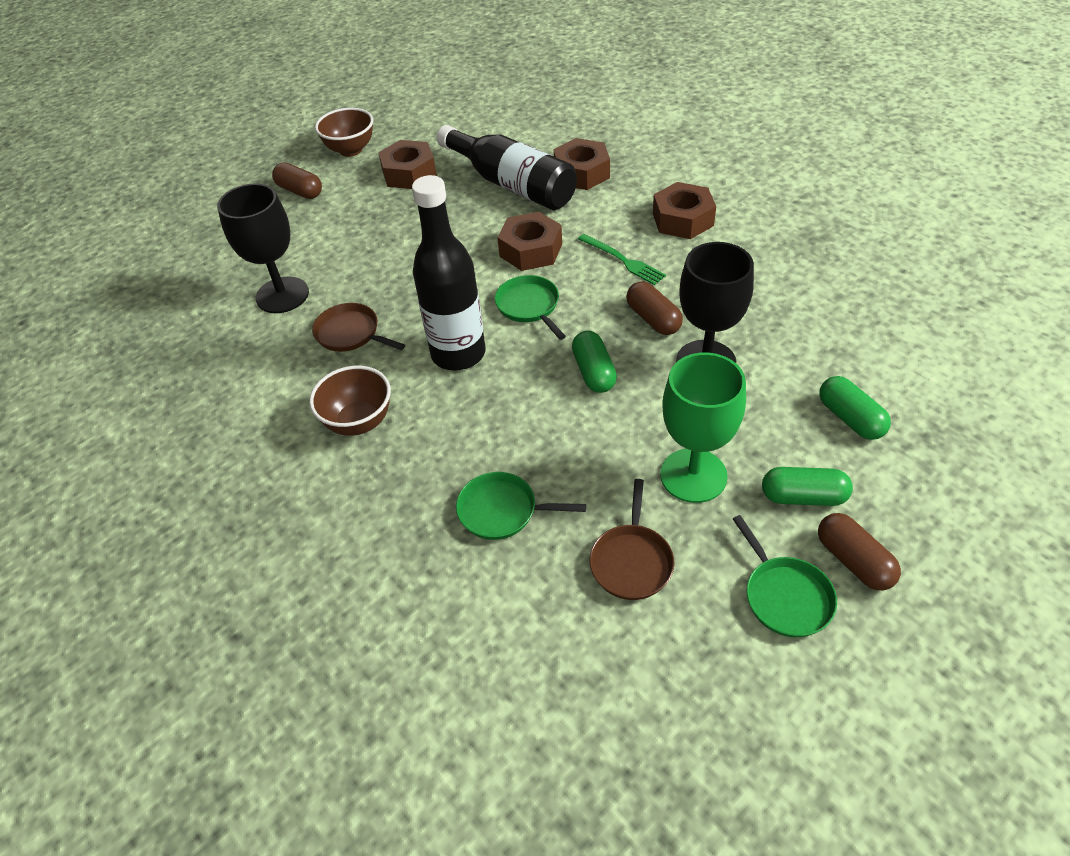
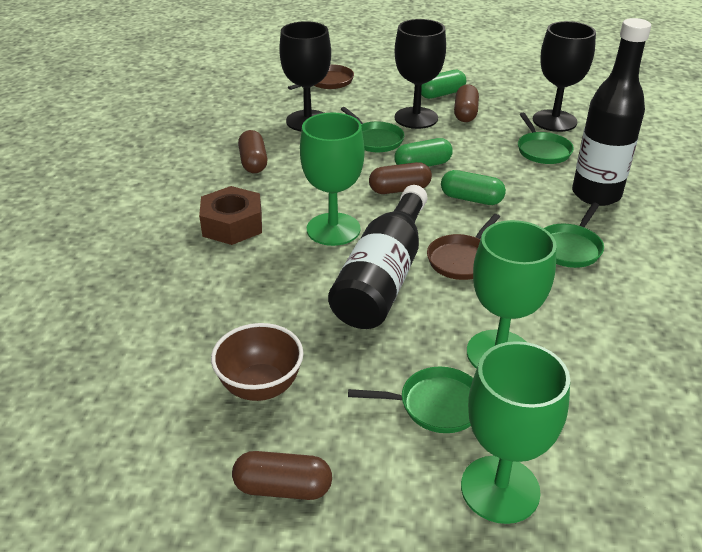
black goblet: 2 -> 3
brown bowl: 2 -> 1
brown capsule: 3 -> 4
brown nut: 4 -> 1
green fork: 1 -> 0
green goblet: 1 -> 3
green pan: 3 -> 4

